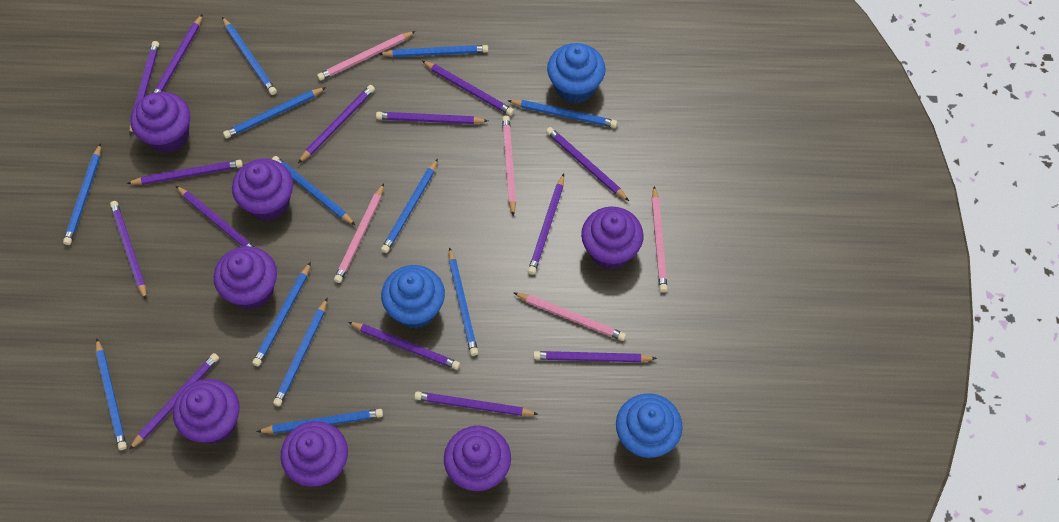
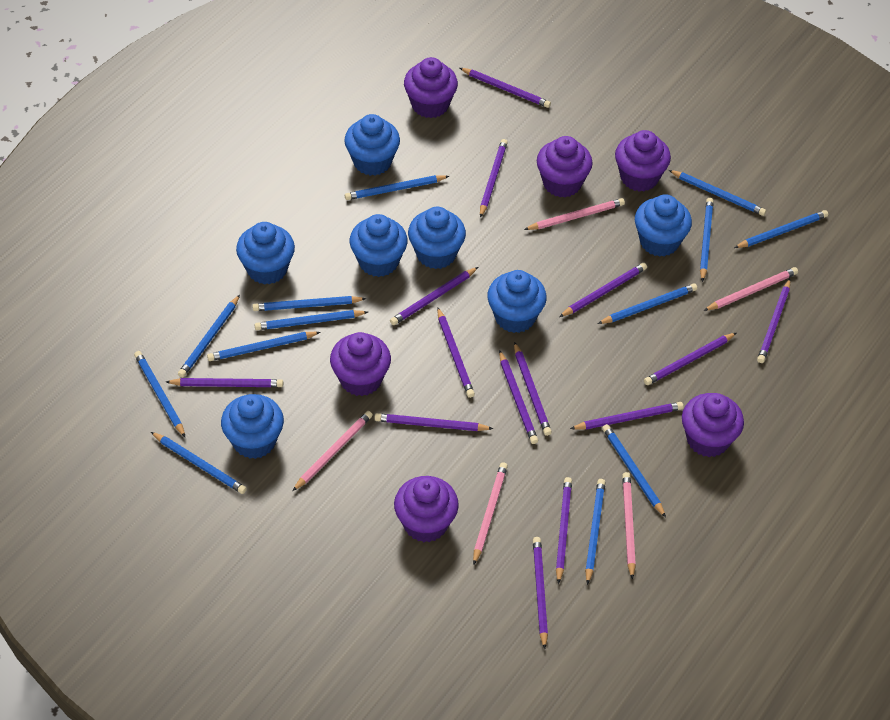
blue cupcake: 3 -> 7
blue pencil: 12 -> 13
purple cupcake: 7 -> 6

